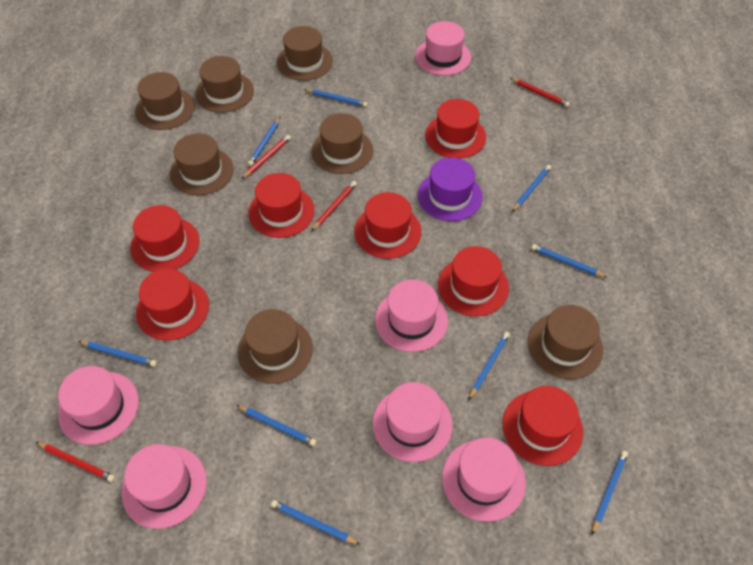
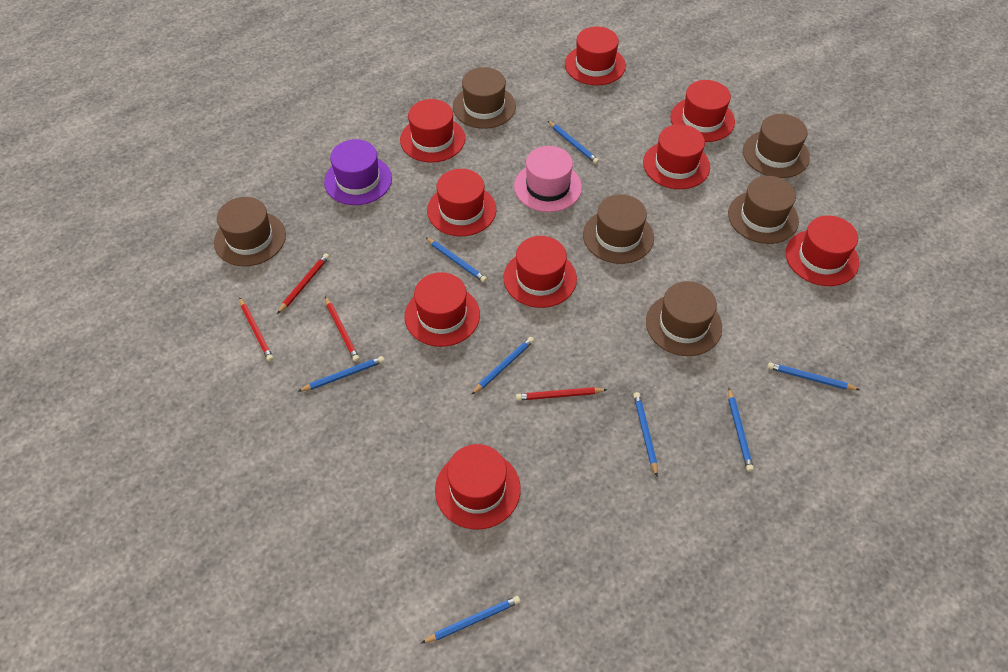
blue pencil: 9 -> 8
brown hat: 7 -> 6
pink hat: 6 -> 1
red hat: 7 -> 9

